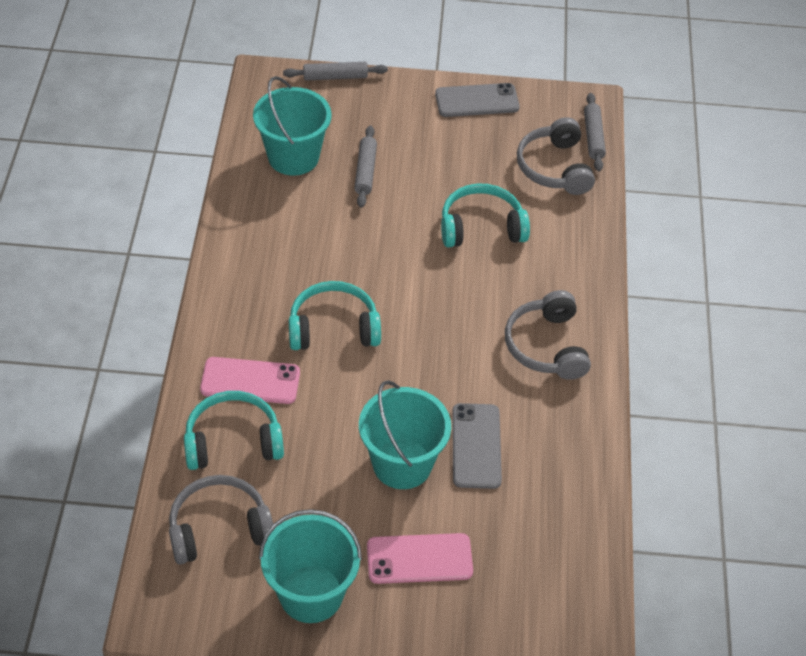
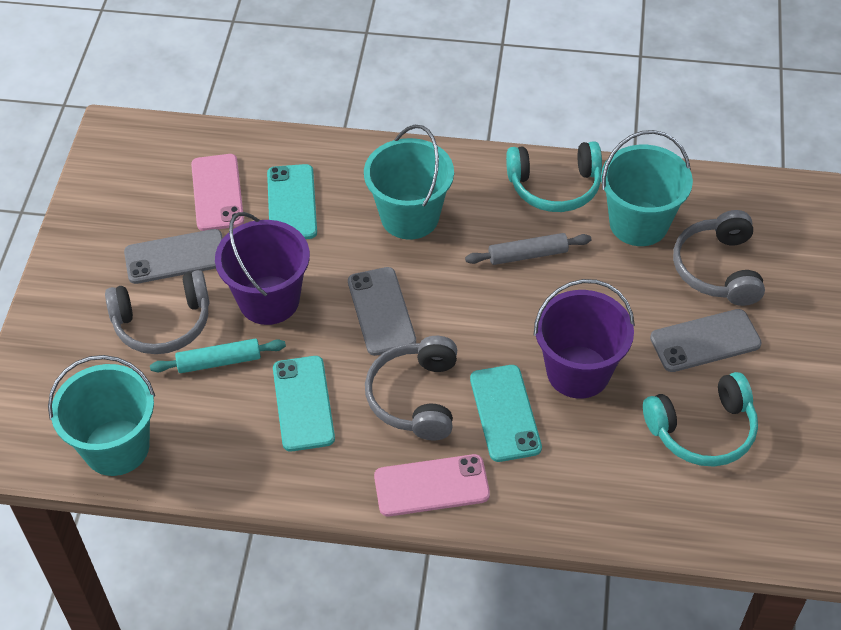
grey phone: 2 -> 3
grey rolling pin: 3 -> 1
purple bucket: 0 -> 2
turquoise headphones: 3 -> 2
turquoise phone: 0 -> 3
turquoise rolling pin: 0 -> 1

